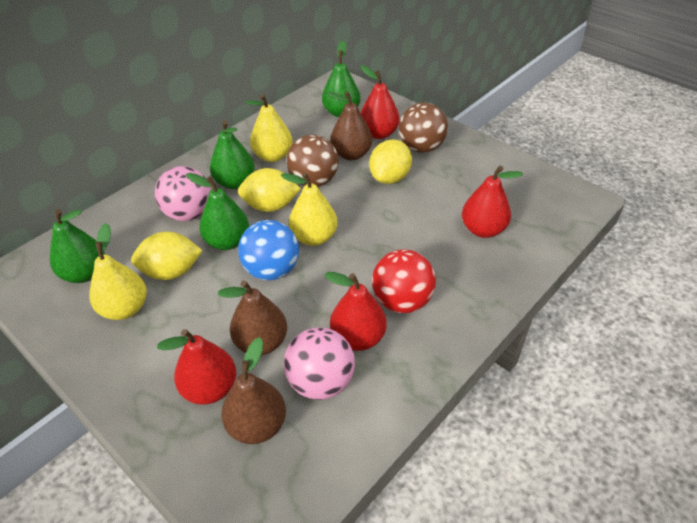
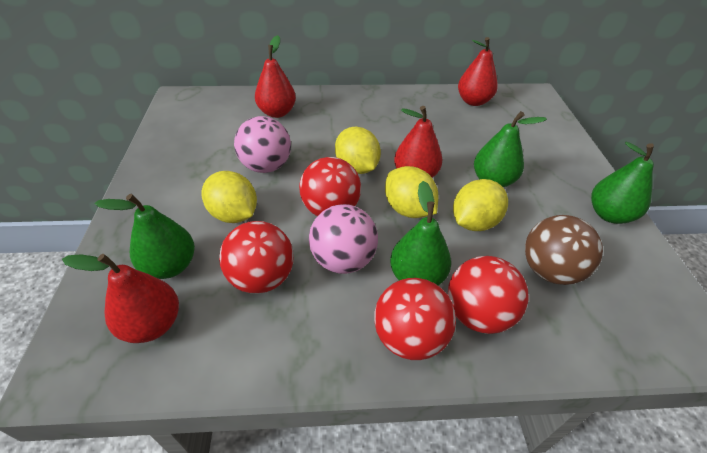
blue ball: 1 -> 0
brown ball: 2 -> 1
brown pear: 3 -> 0
red ball: 1 -> 4
yellow lemon: 3 -> 4
yellow pear: 3 -> 0

